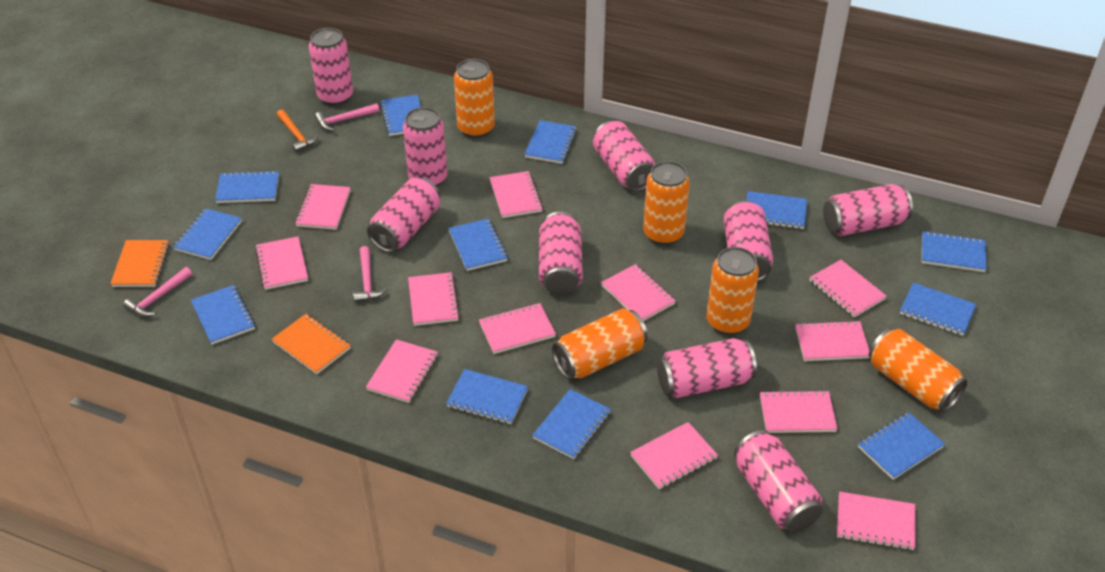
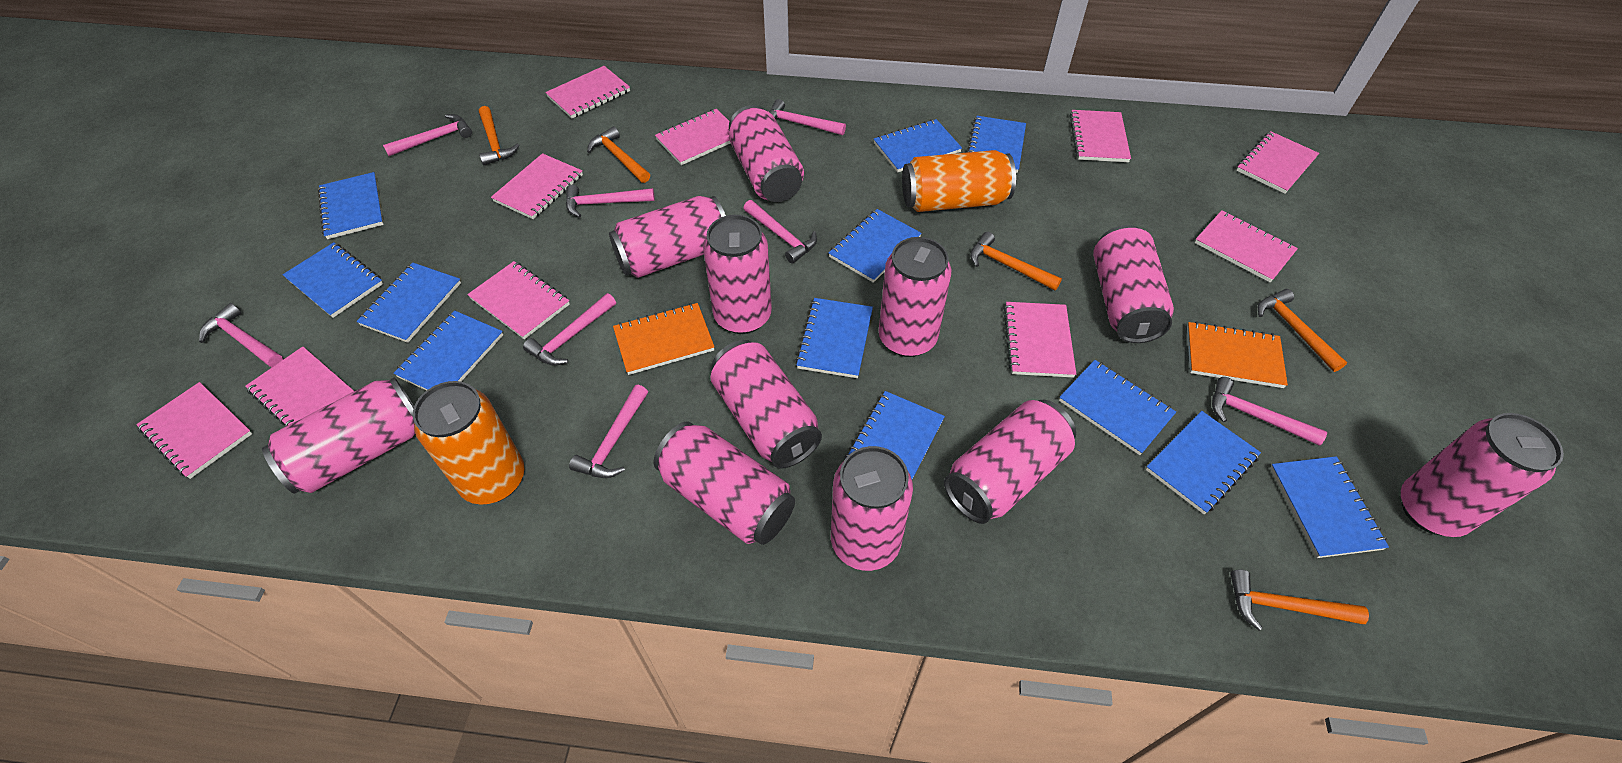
orange can: 5 -> 2
orange hammer: 1 -> 5
pink can: 9 -> 11
pink hammer: 3 -> 8
pink notebook: 12 -> 10

